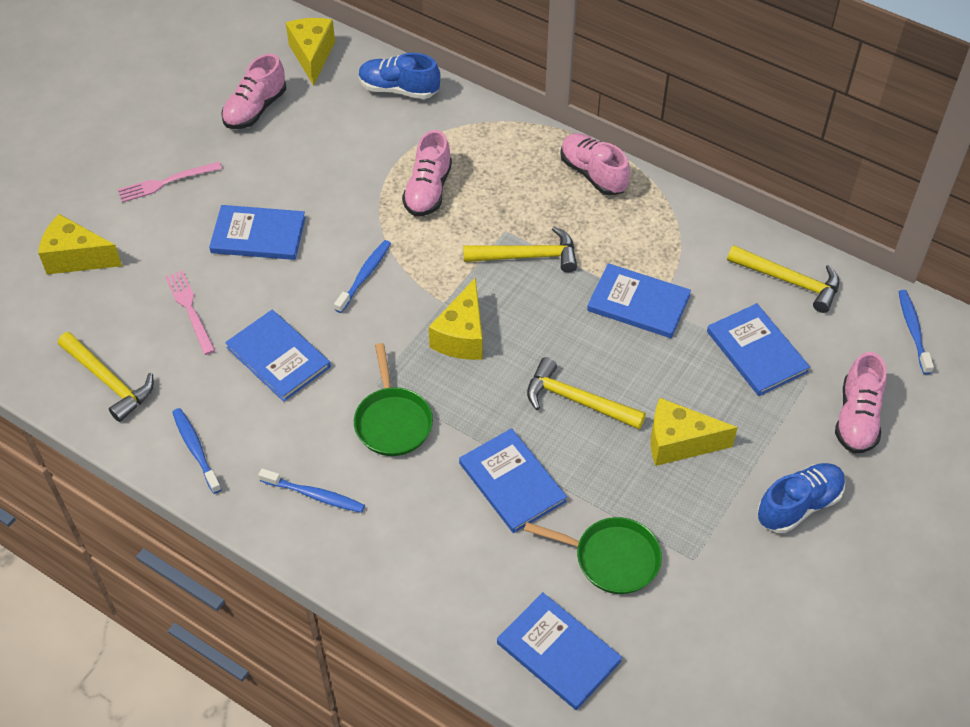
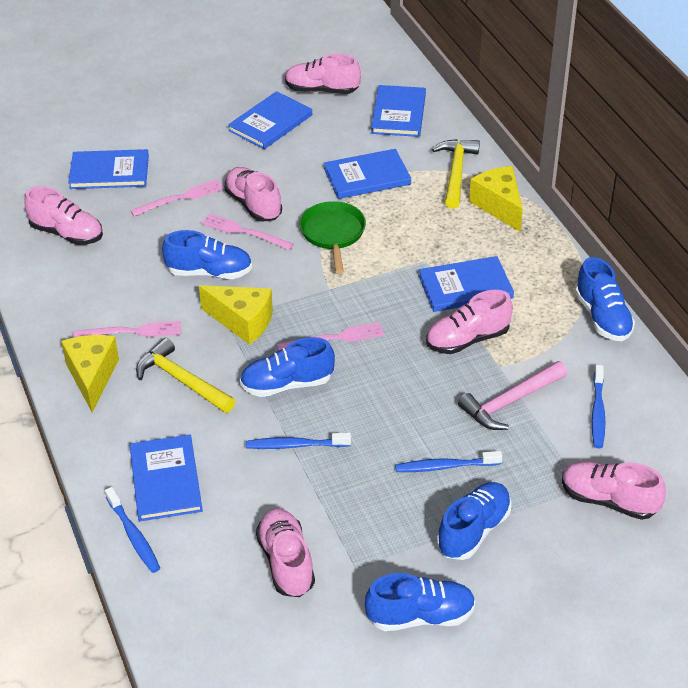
blue shoe: 2 -> 5
green pan: 2 -> 1
pink fork: 2 -> 4
pink hammer: 0 -> 1
pink shoe: 4 -> 6
yellow cheese: 4 -> 3
yellow hammer: 4 -> 2

